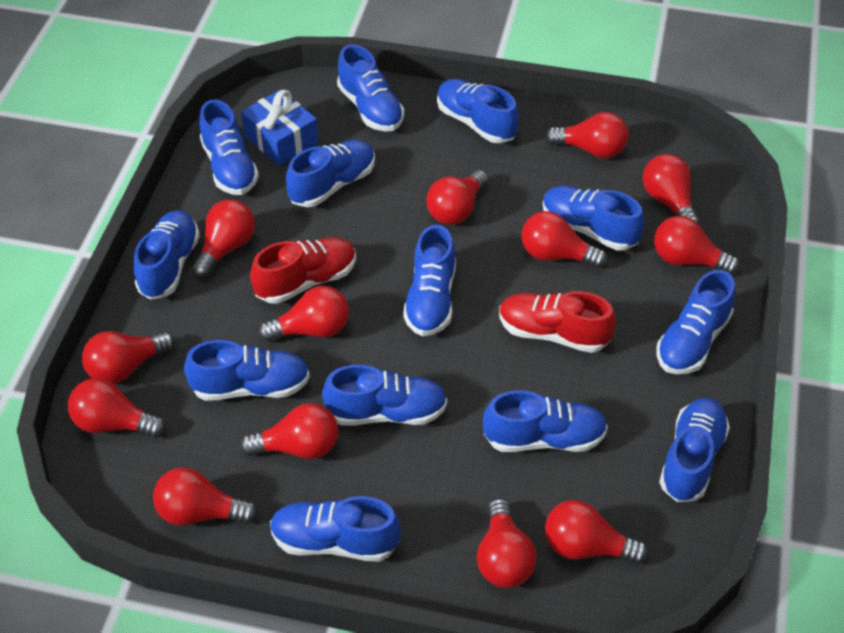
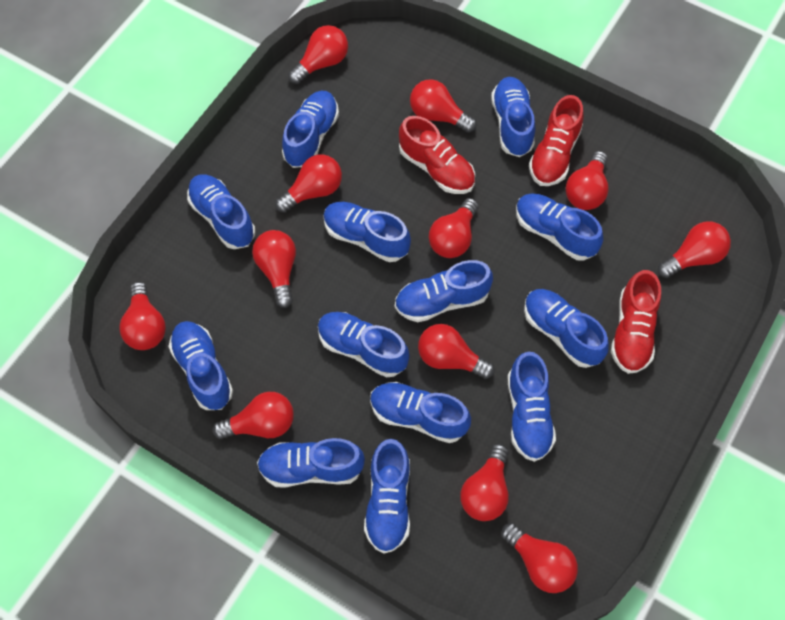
blue gift: 1 -> 0
red light bulb: 13 -> 12
red shoe: 2 -> 3

